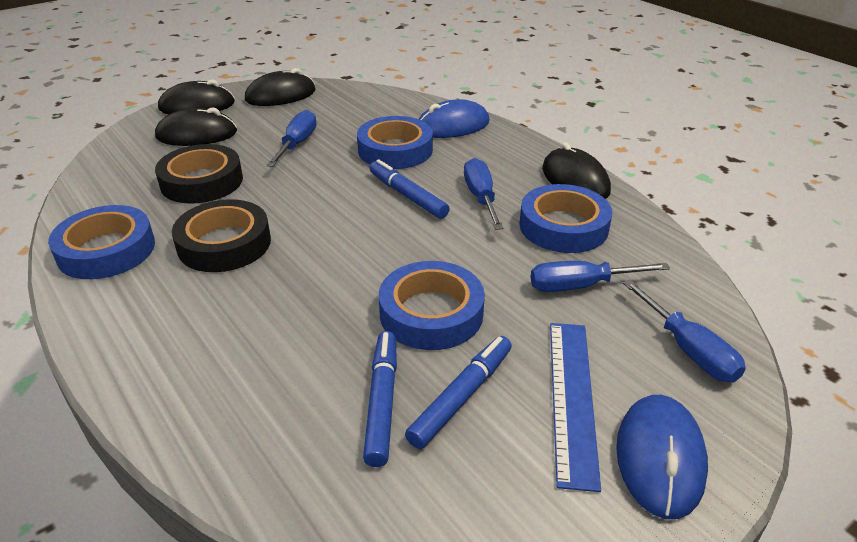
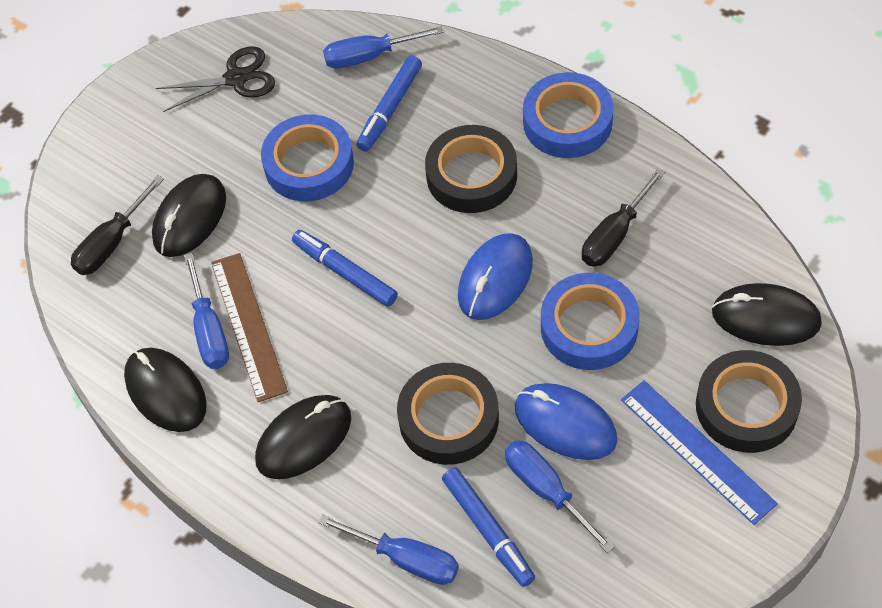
black scissors: 0 -> 1
black screwdriver: 0 -> 2
black tape: 2 -> 3
blue tape: 4 -> 3
brown ruler: 0 -> 1

